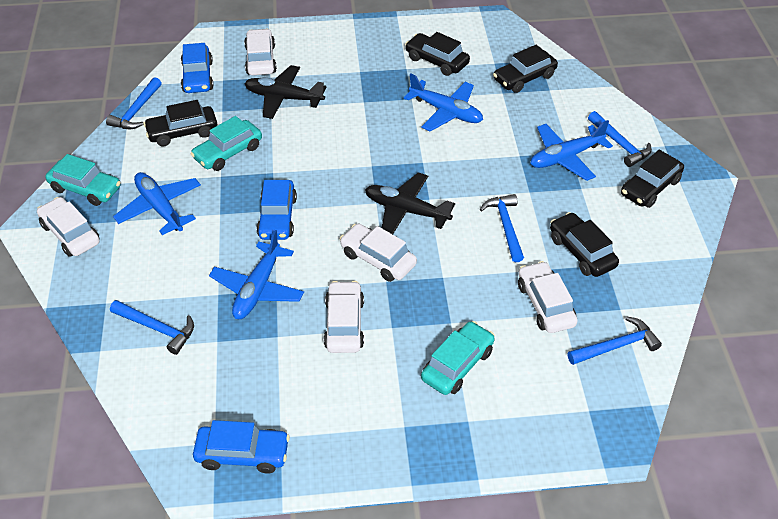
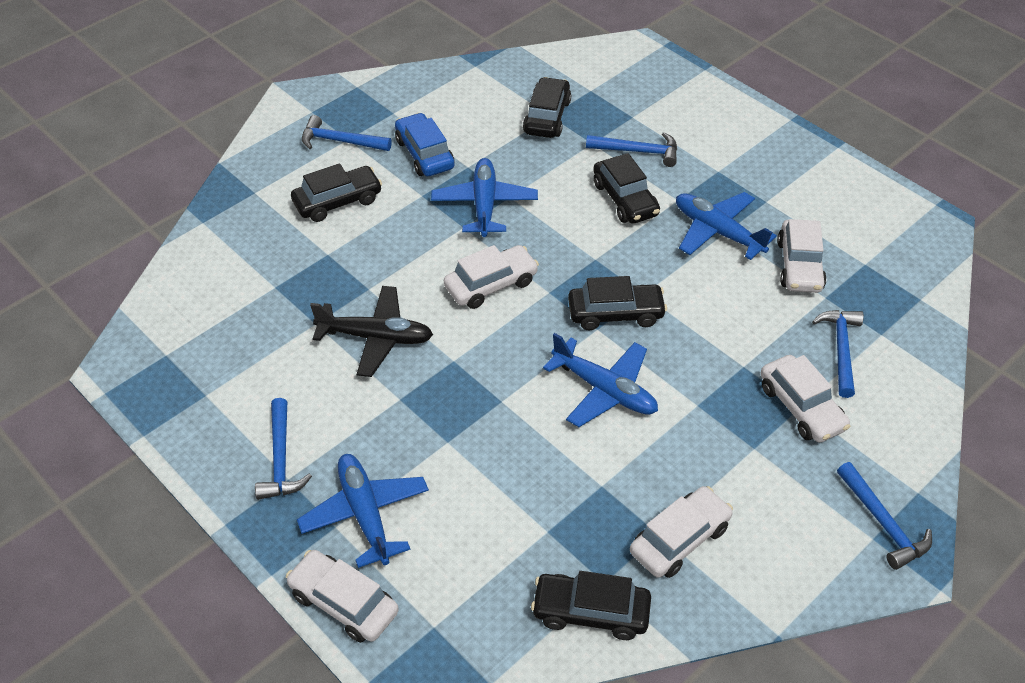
black plane: 2 -> 1
blue car: 3 -> 1
turquoise car: 3 -> 0

